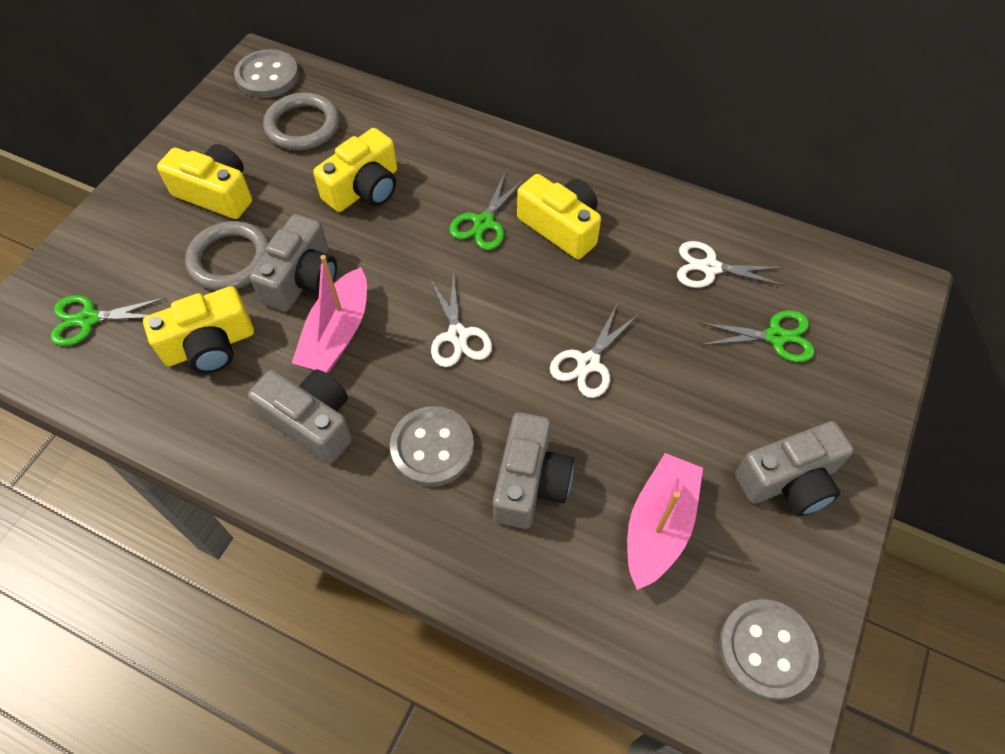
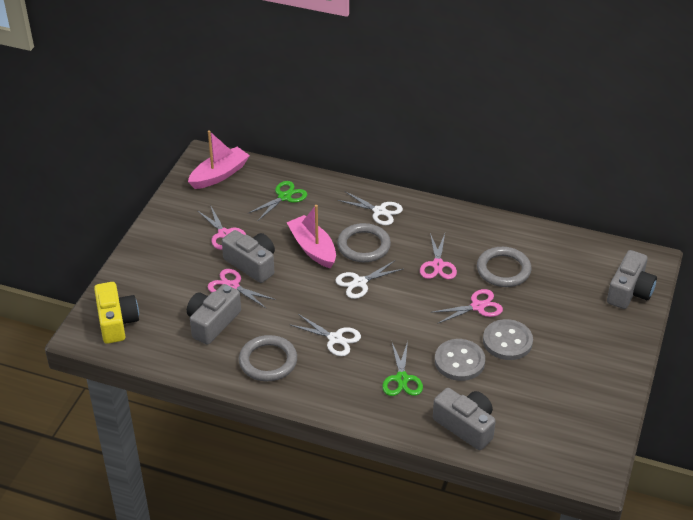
green scissors: 3 -> 2
grey button: 3 -> 2
grey ring: 2 -> 3
pink scissors: 0 -> 4
yellow camera: 4 -> 1

